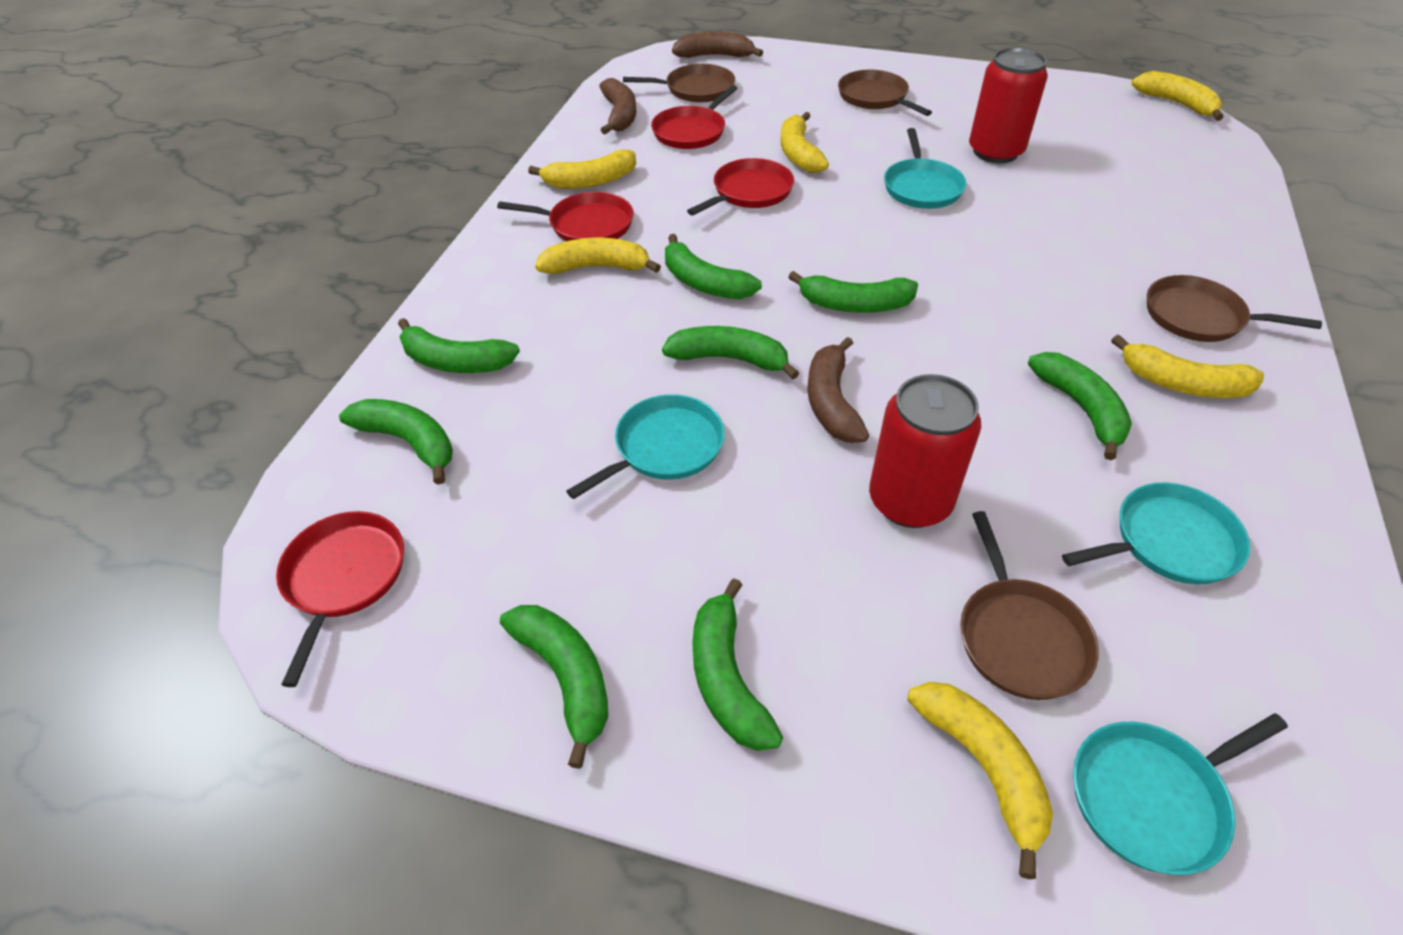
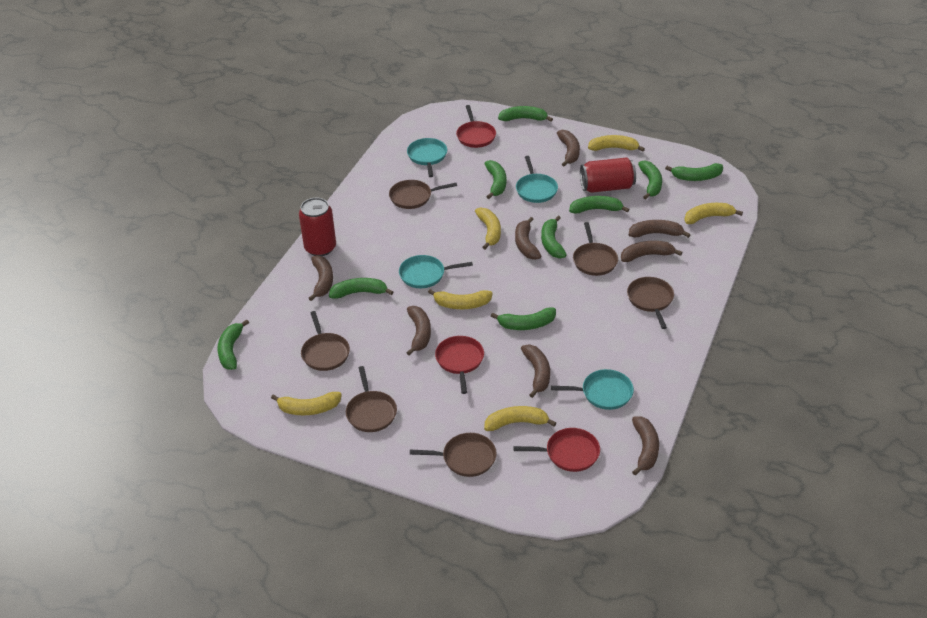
brown banana: 3 -> 8
brown pan: 4 -> 6
green banana: 8 -> 9
red pan: 4 -> 3

